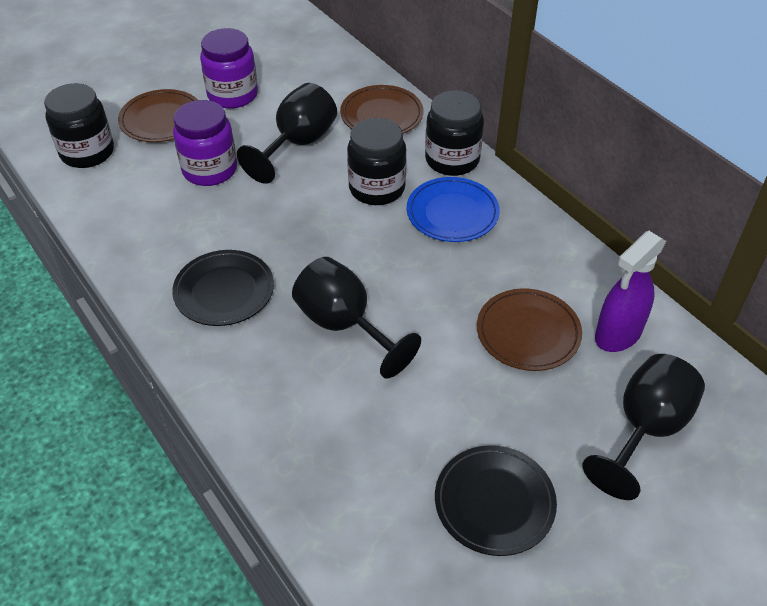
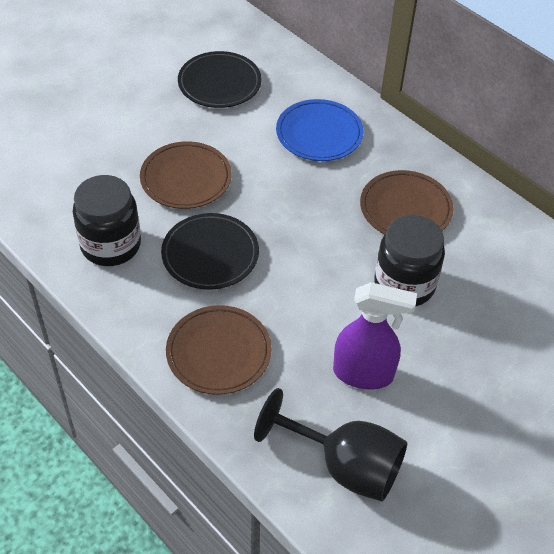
black goblet: 3 -> 1
black jar: 3 -> 2
purple jar: 2 -> 0

